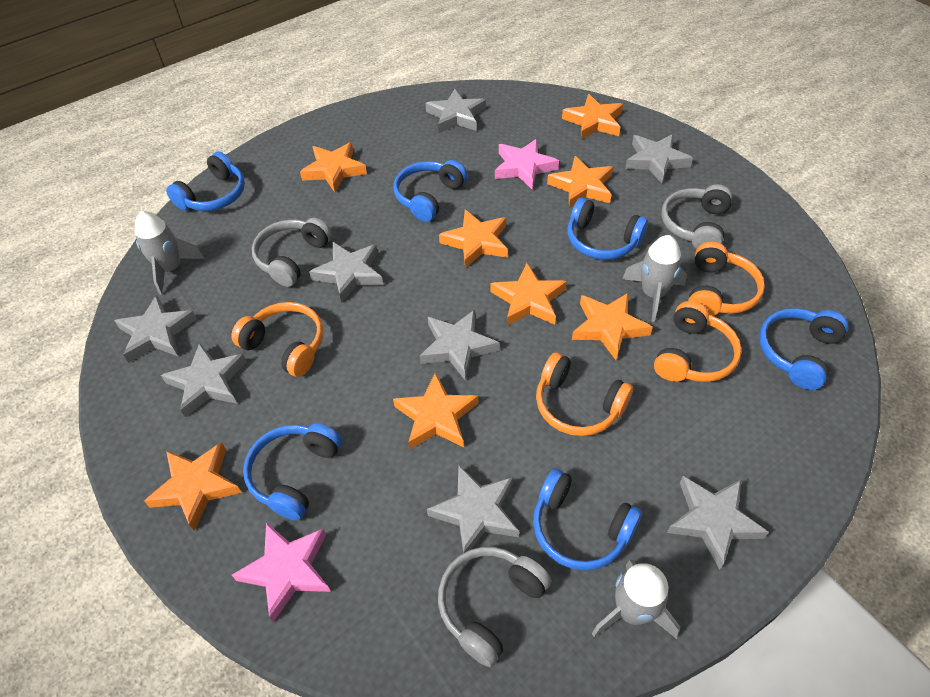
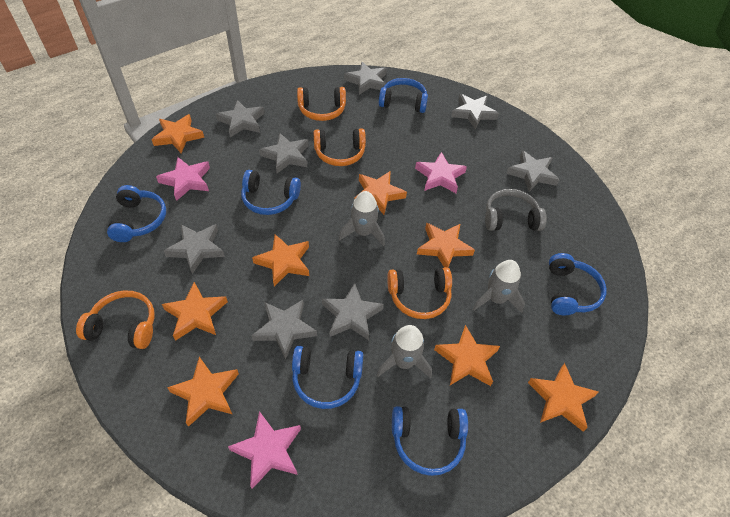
grey headphones: 3 -> 1
pink star: 2 -> 3

